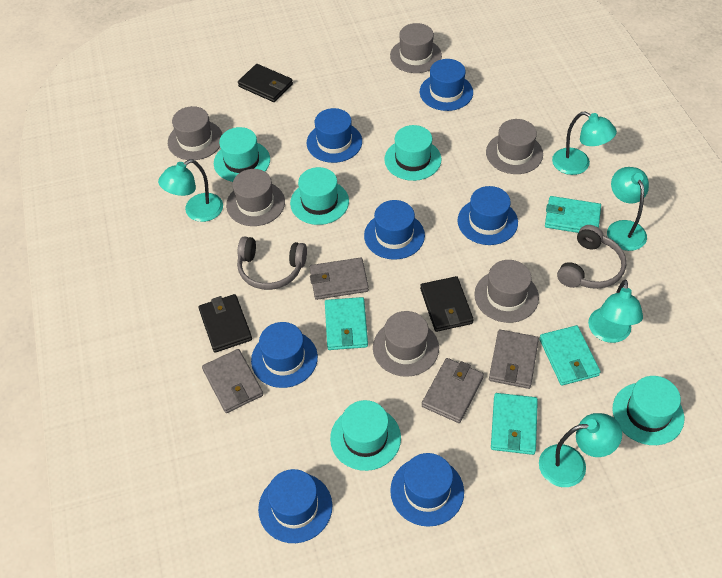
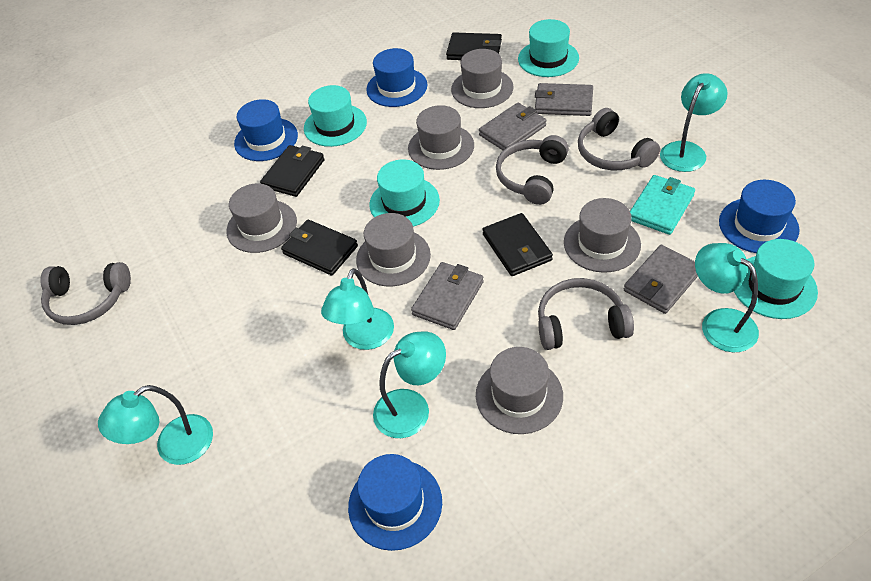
black wallet: 3 -> 4
blue hat: 7 -> 4
grey headphones: 2 -> 4
turquoise hat: 5 -> 4
turquoise wallet: 4 -> 1

